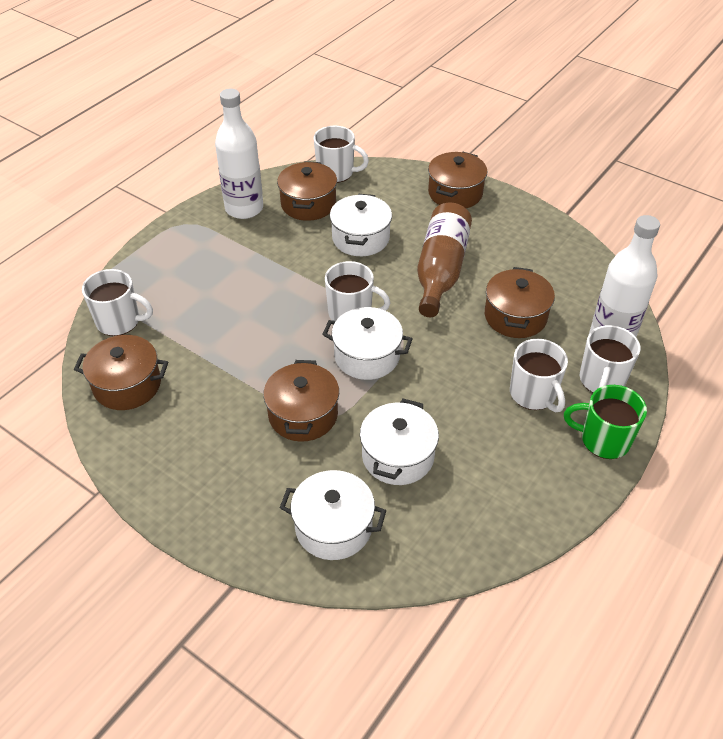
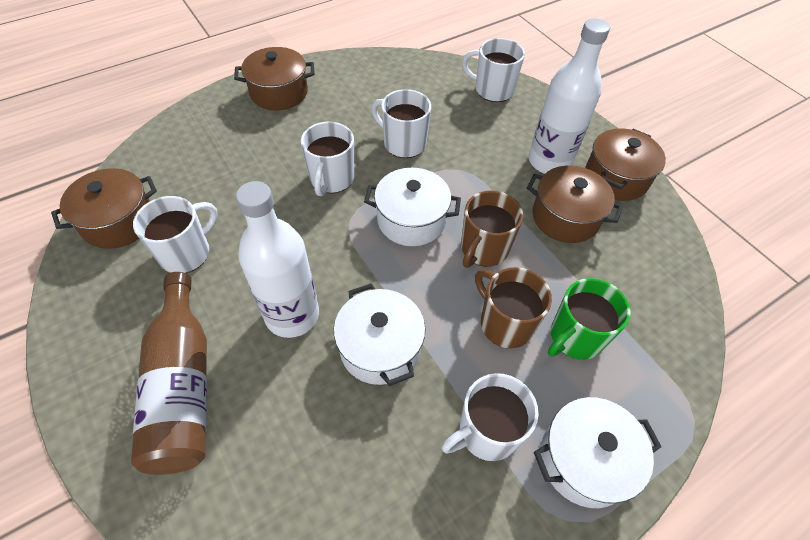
brown mug: 0 -> 2
brown pot: 5 -> 4
white pot: 4 -> 3

